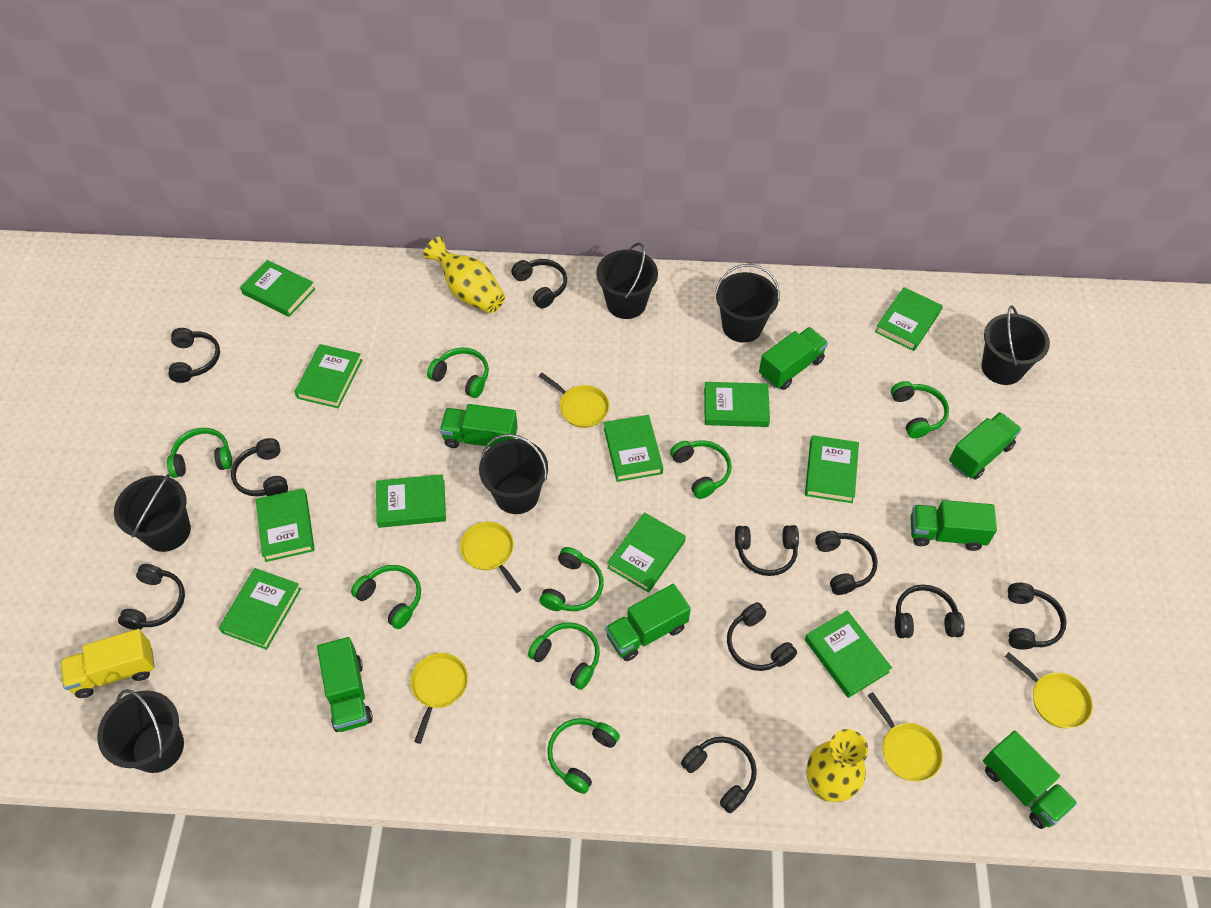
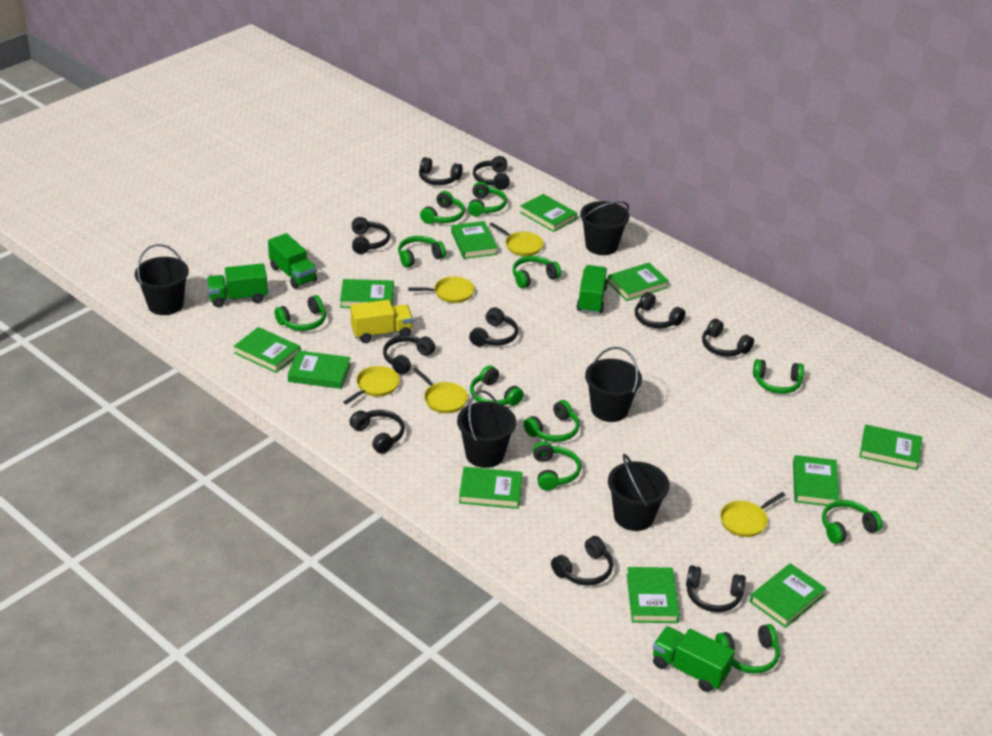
black bucket: 6 -> 5
green headphones: 8 -> 11
green truck: 7 -> 4
yellow vase: 2 -> 0

